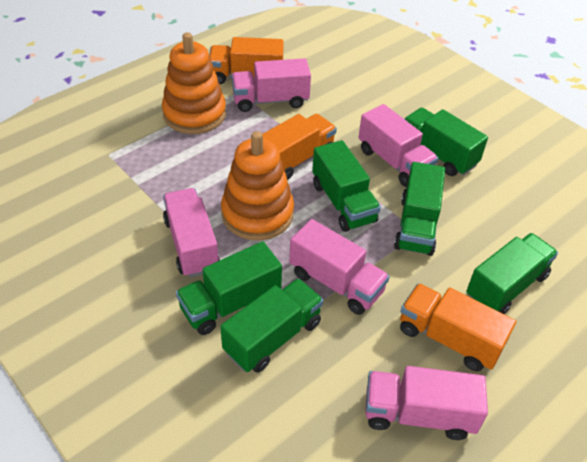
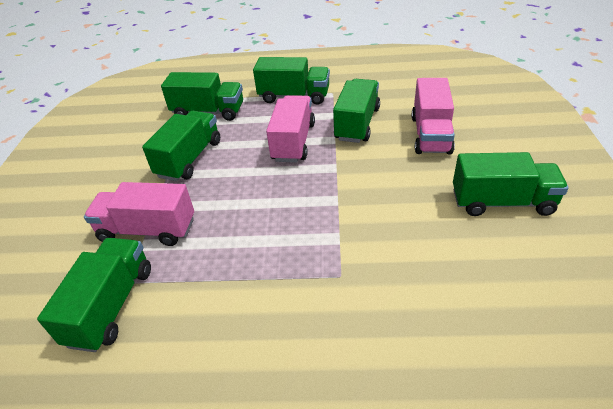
orange stacking toy: 2 -> 0
orange truck: 3 -> 0
pink truck: 5 -> 3

